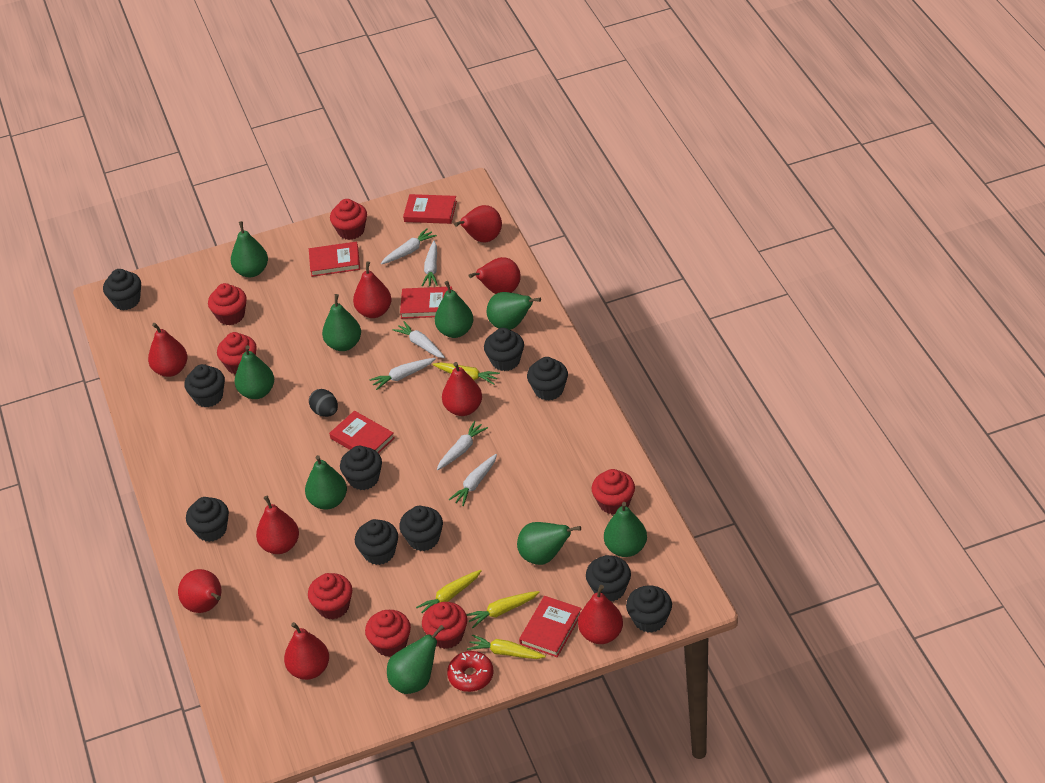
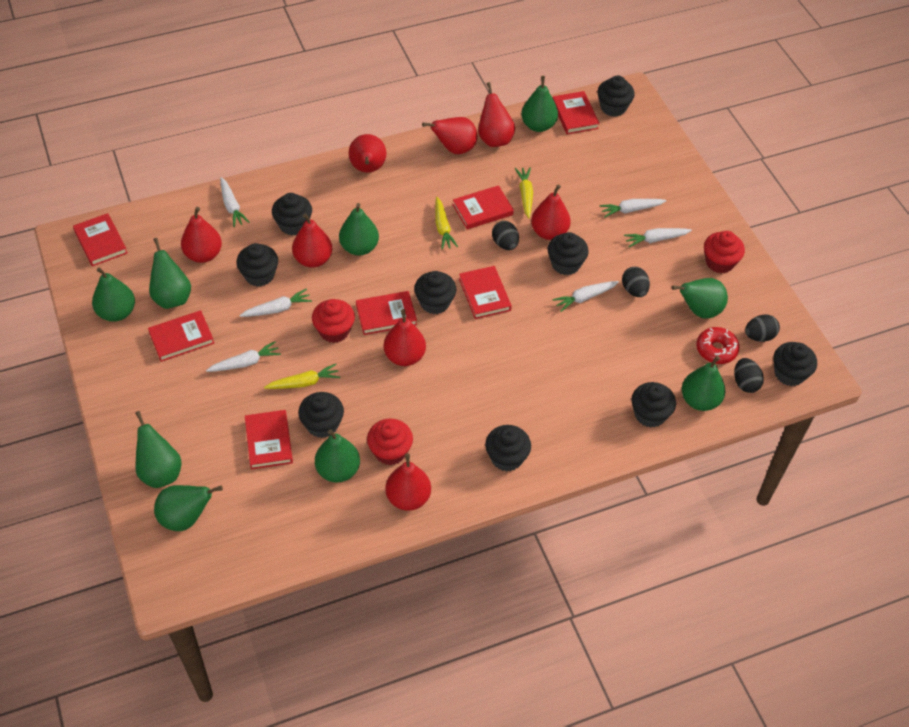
black cupcake: 10 -> 9
black egg: 1 -> 4
red book: 5 -> 7
red cupcake: 7 -> 3
red pear: 9 -> 8
yellow carrot: 4 -> 3

